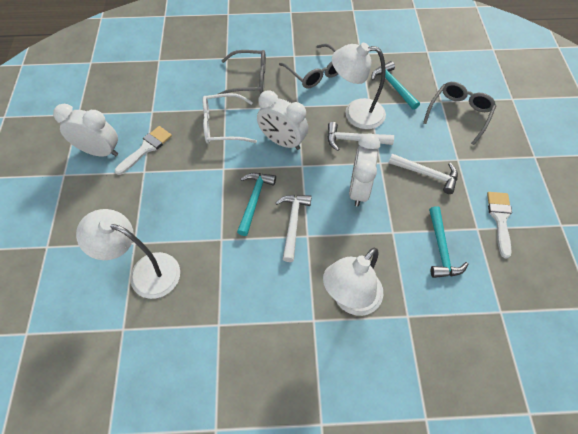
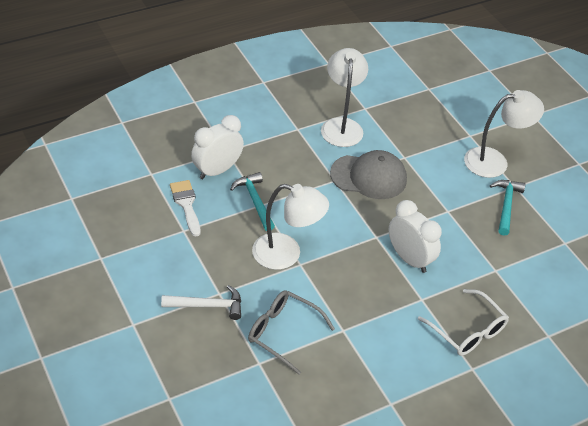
grey cap: 0 -> 1
grey glasses: 3 -> 1
turquoise hammer: 3 -> 2
white brush: 2 -> 1
white clock: 3 -> 2
white hammer: 3 -> 1

